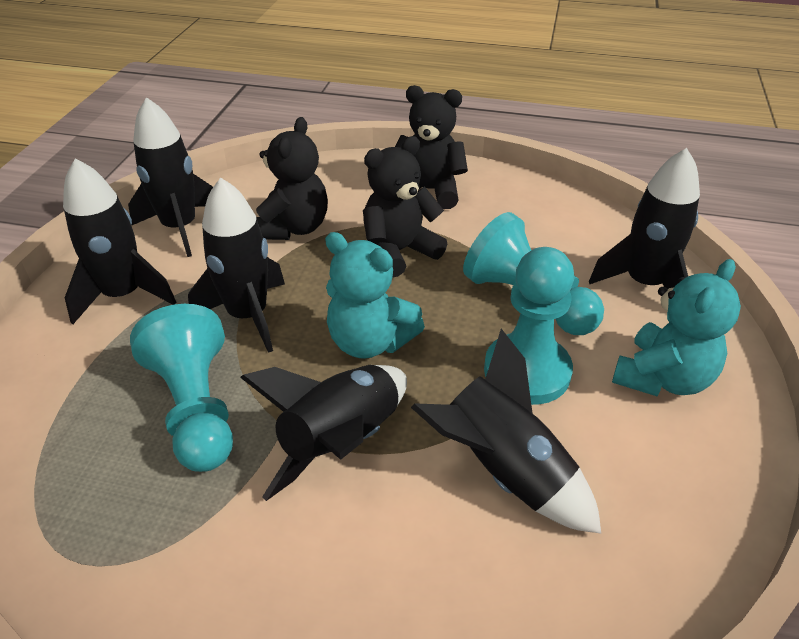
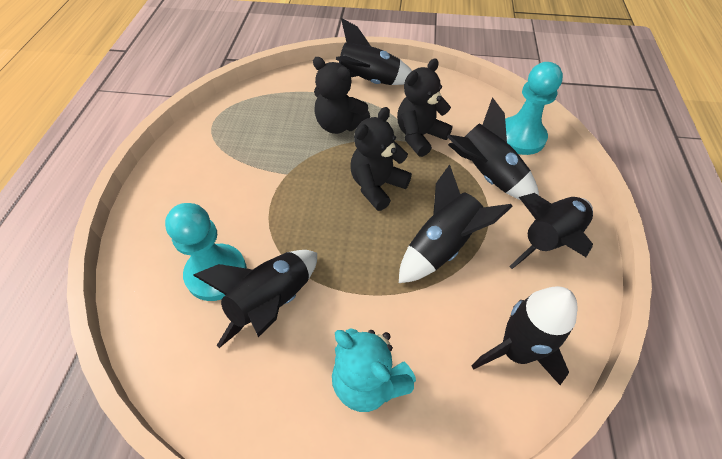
turquoise pawn: 3 -> 2
turquoise teddy bear: 2 -> 1

